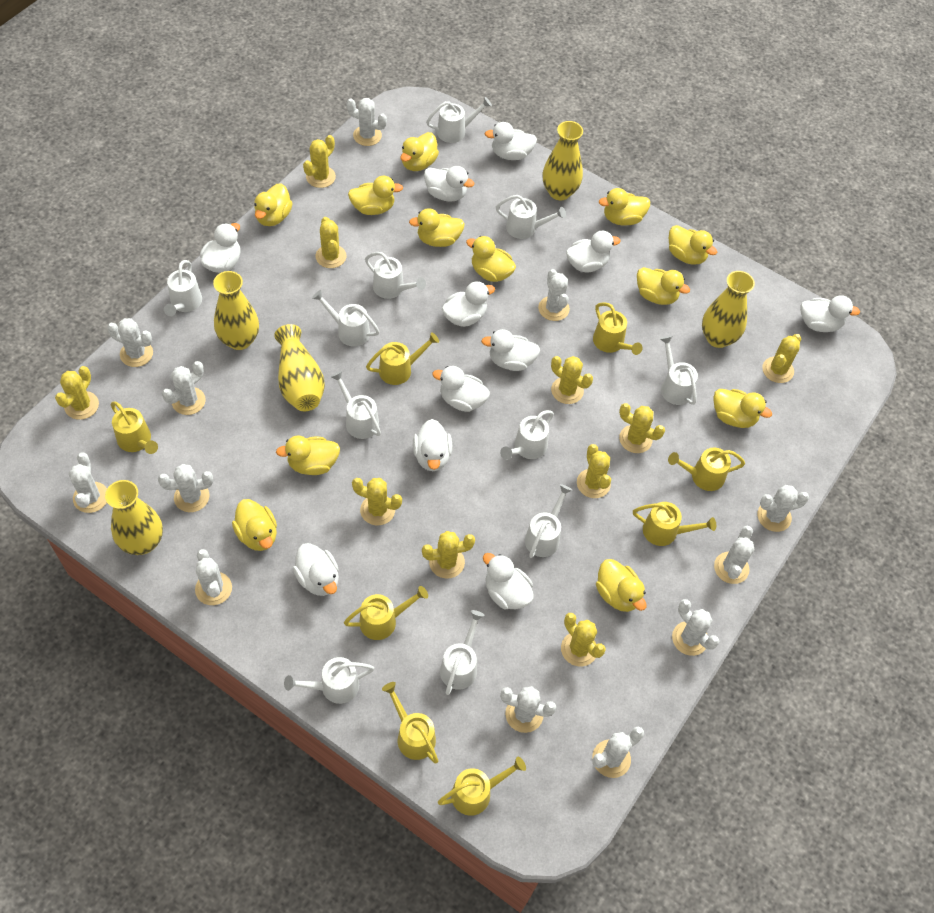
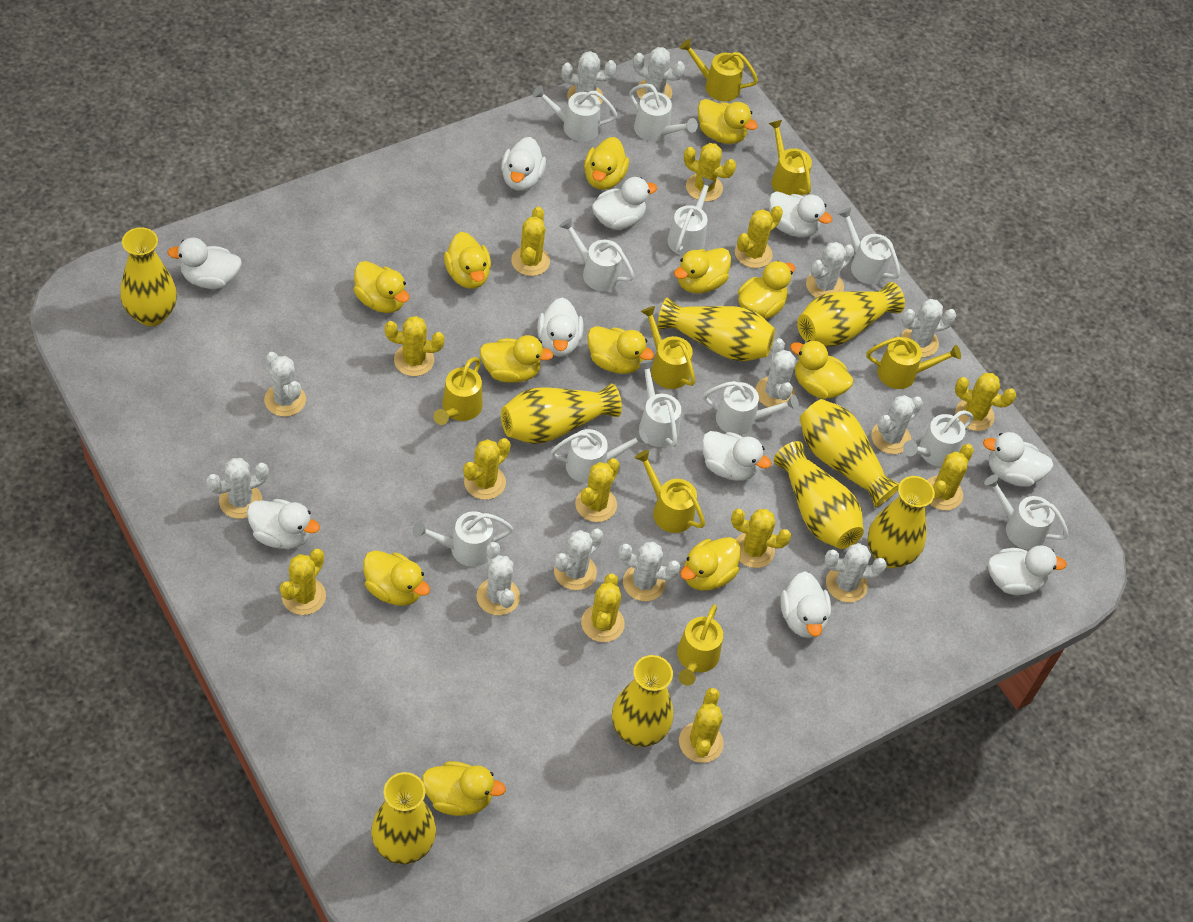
white duck: 11 -> 10
yellow cactus: 10 -> 12
yellow vase: 5 -> 9
yellow watering can: 8 -> 7

